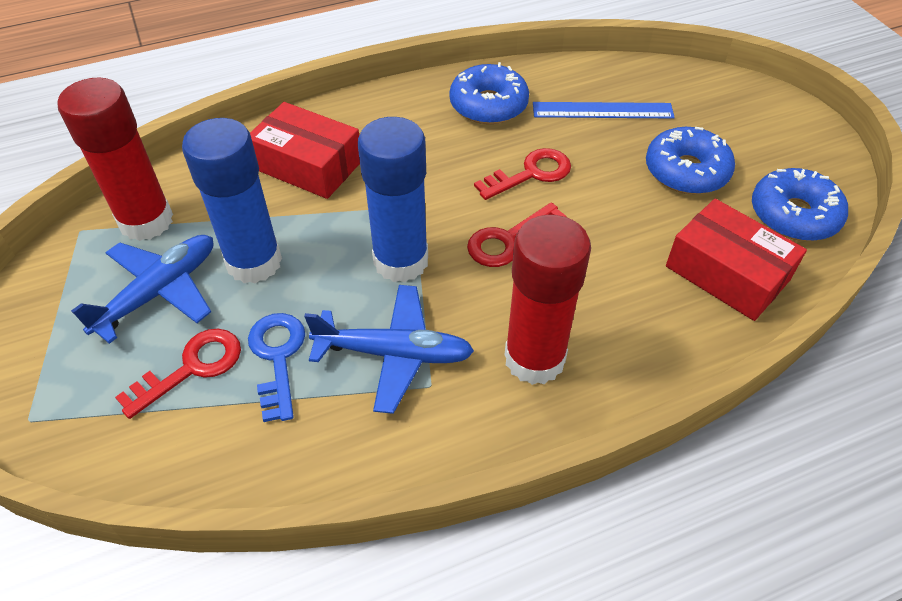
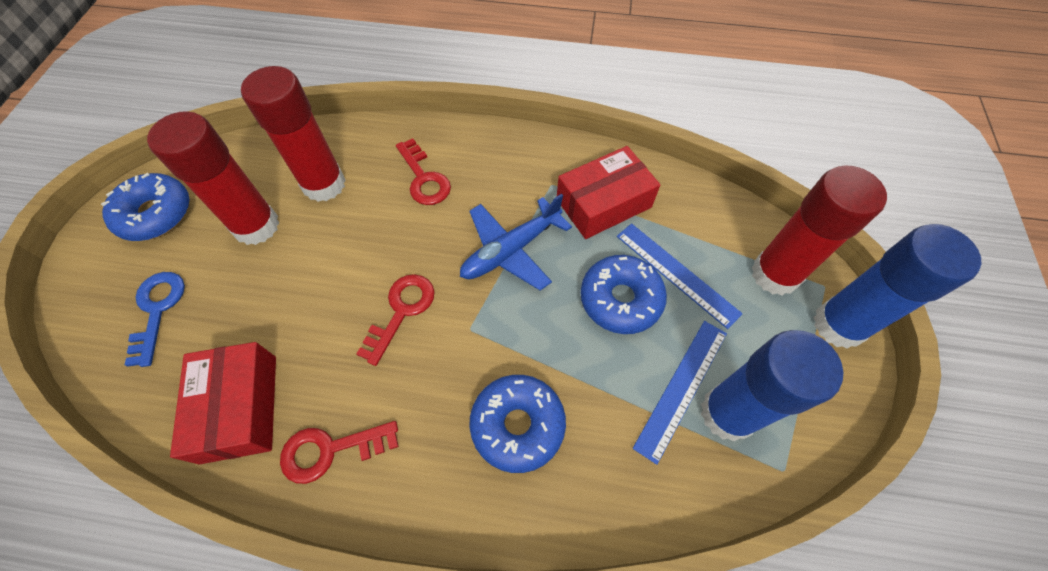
blue plane: 2 -> 1
blue ruler: 1 -> 2
red glue stick: 2 -> 3

